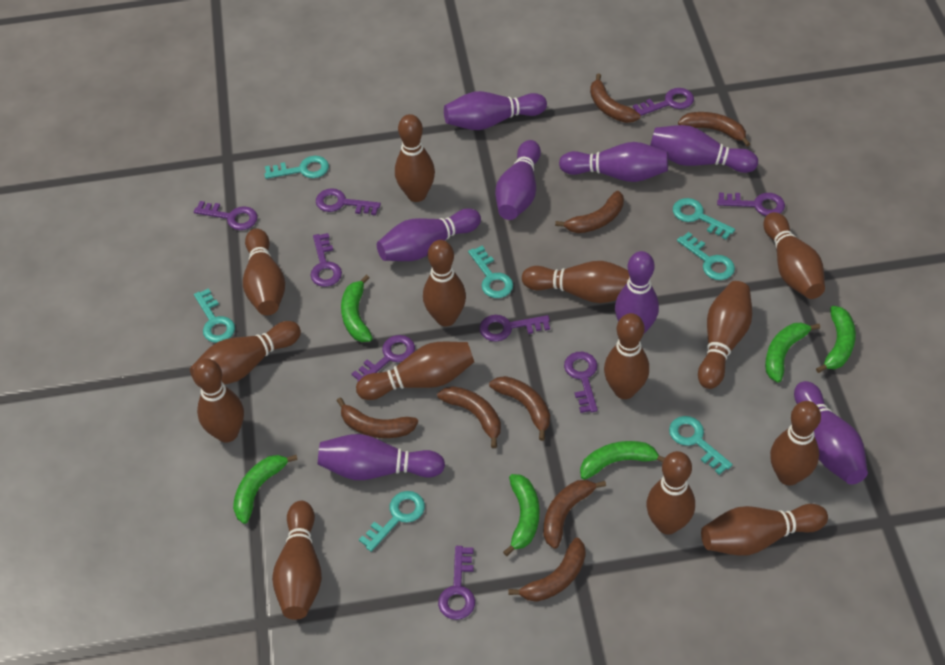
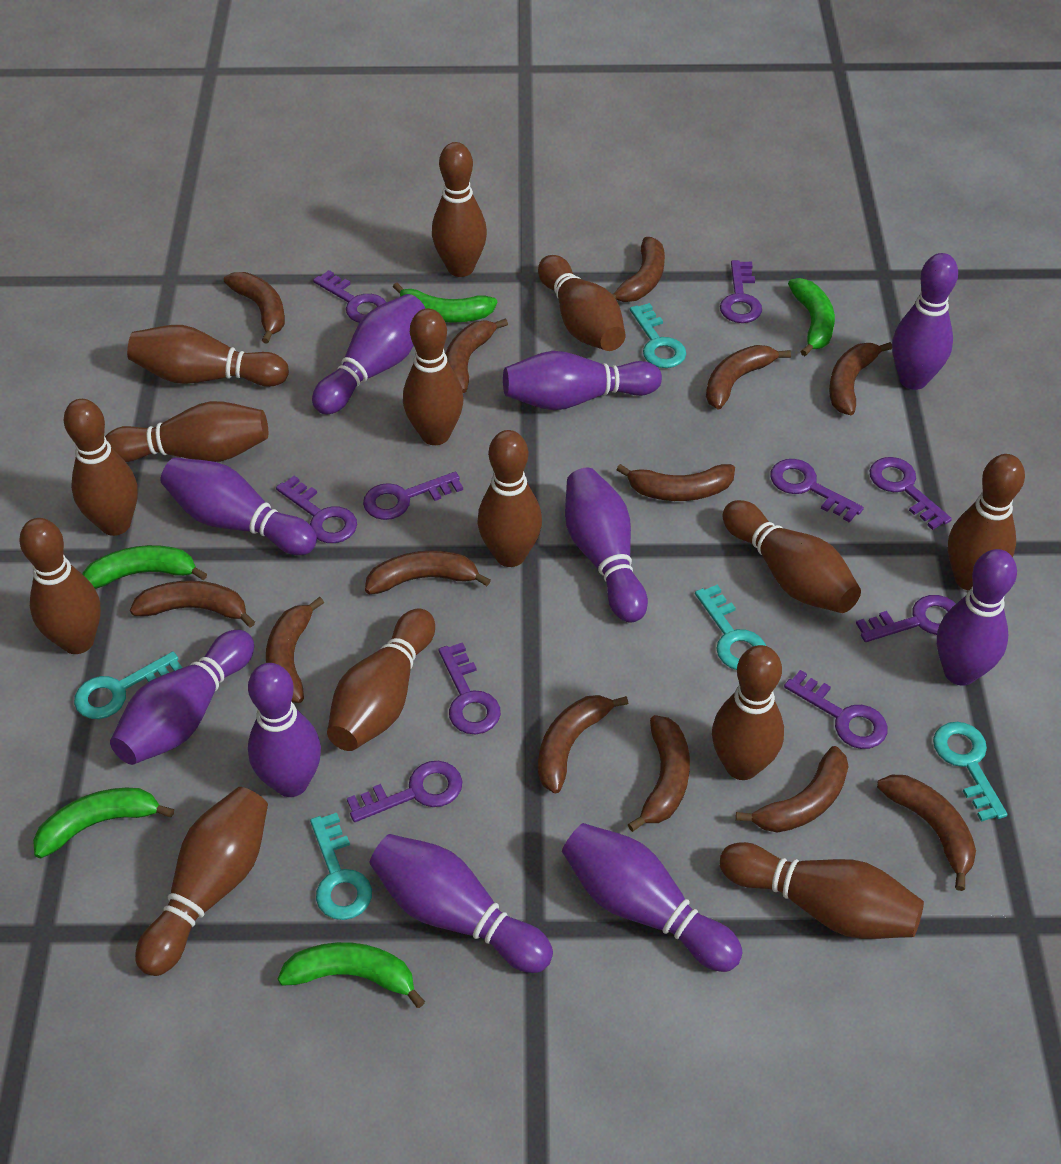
brown banana: 8 -> 13
green banana: 6 -> 5
purple bowling pin: 8 -> 10
purple key: 9 -> 10
turquoise key: 7 -> 5

